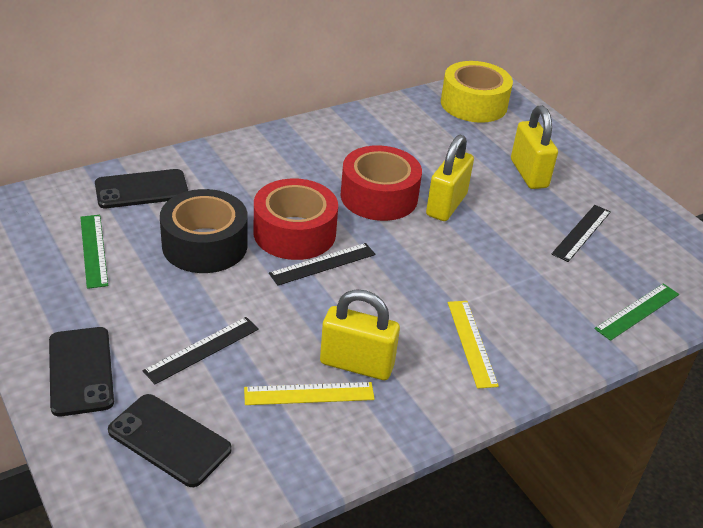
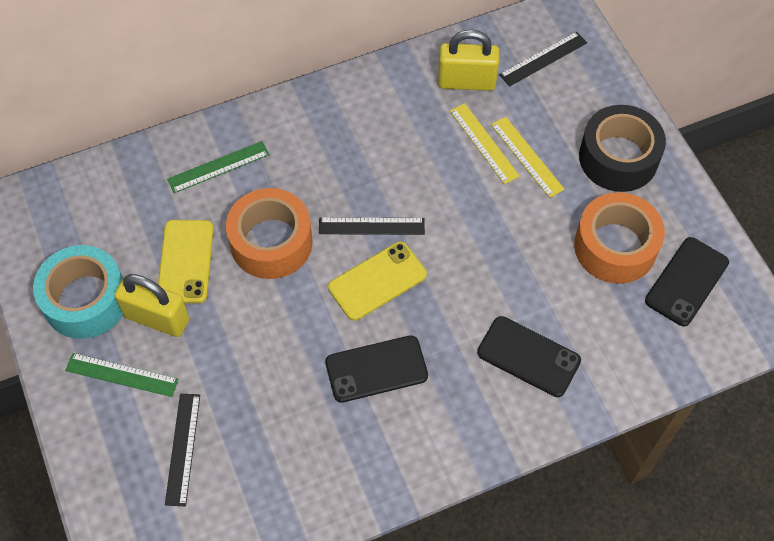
orange tape: 0 -> 2
red tape: 2 -> 0
turquoise tape: 0 -> 1
yellow padlock: 3 -> 2
yellow phone: 0 -> 2
yellow tape: 1 -> 0

